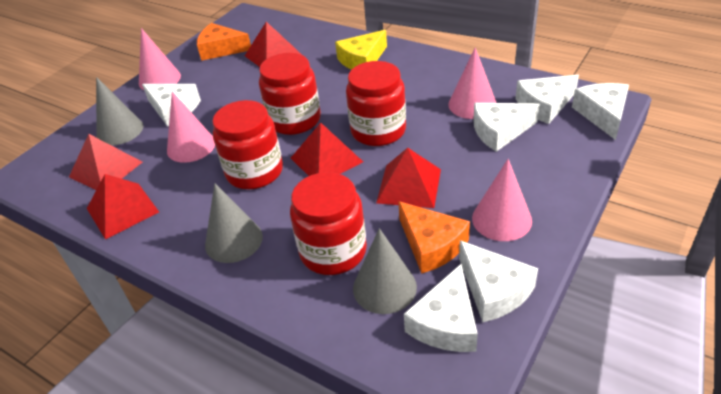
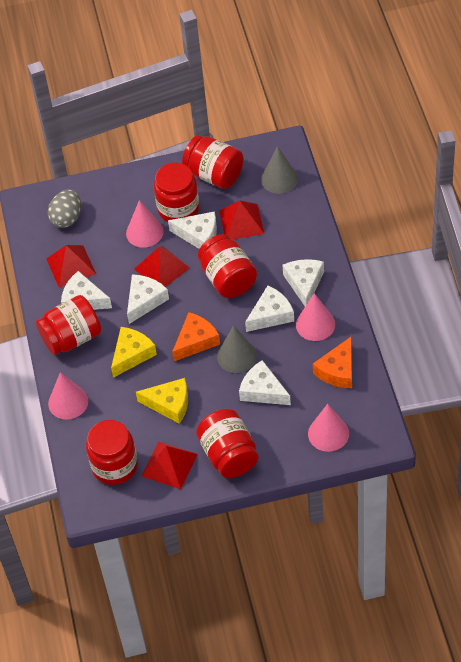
grey cone: 3 -> 2
grey egg: 0 -> 1
red jar: 4 -> 6
red pyramid: 5 -> 4
yellow cheese: 1 -> 2

